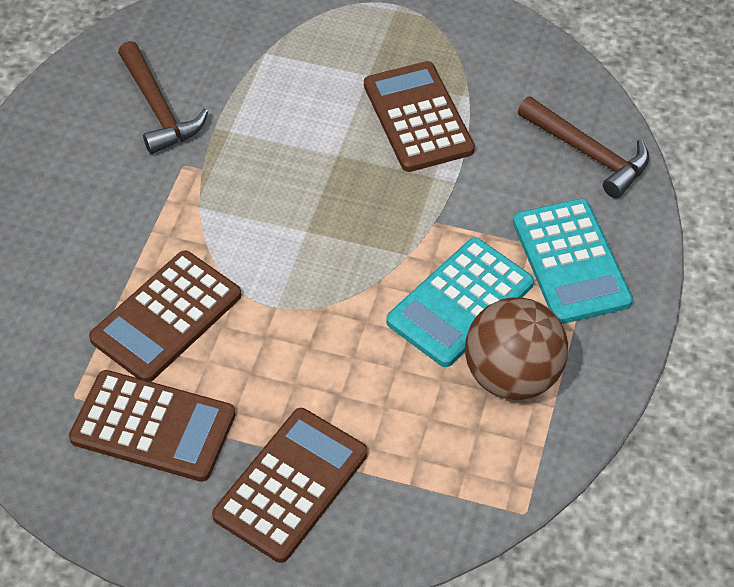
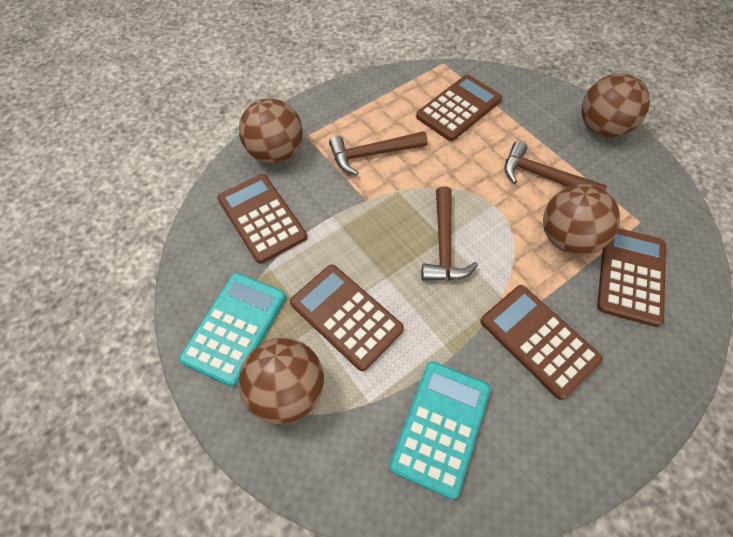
brown ball: 1 -> 4
brown calculator: 4 -> 5
brown hammer: 2 -> 3

